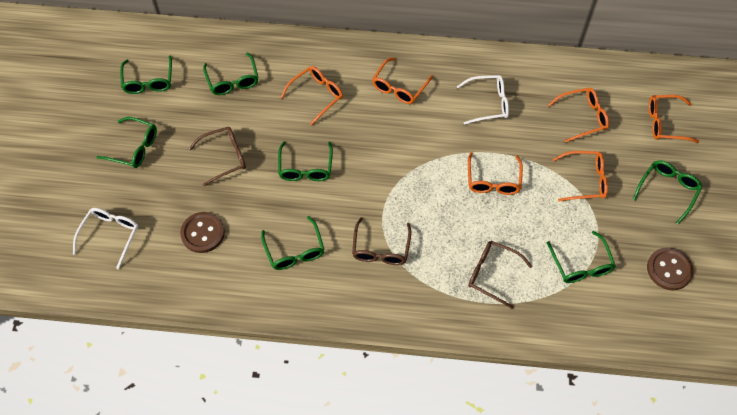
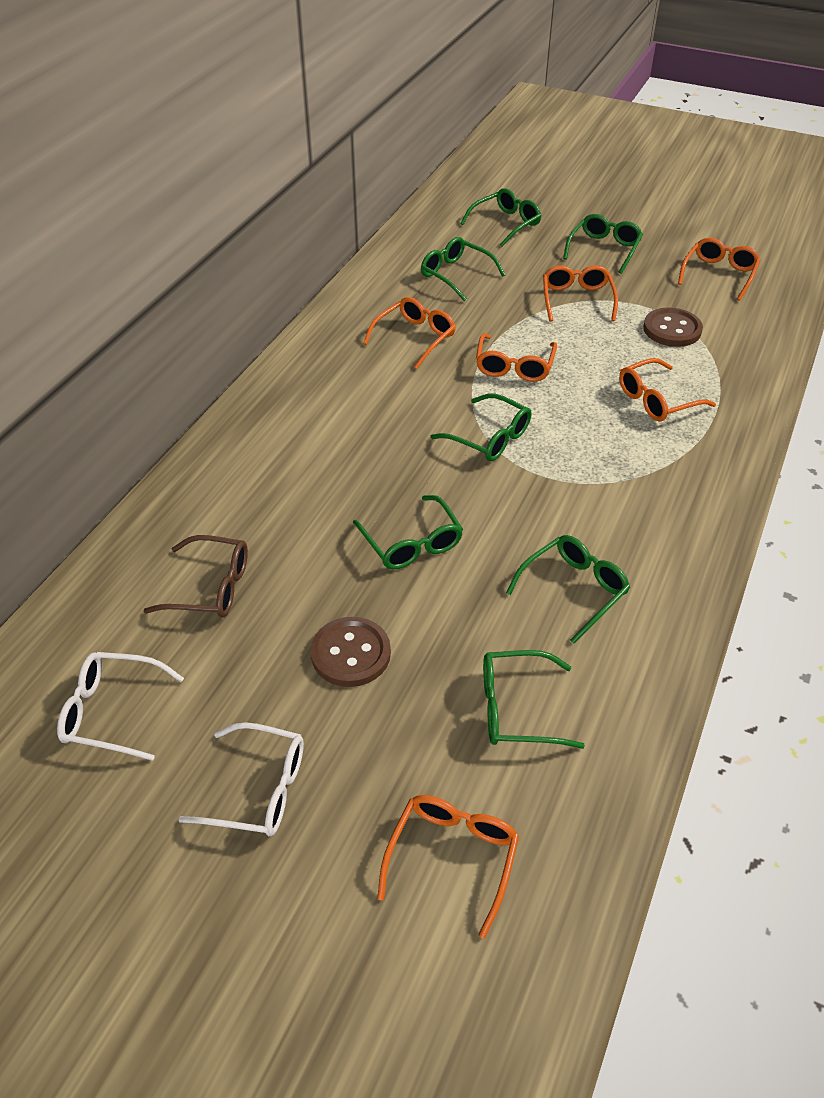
brown glasses: 3 -> 1

